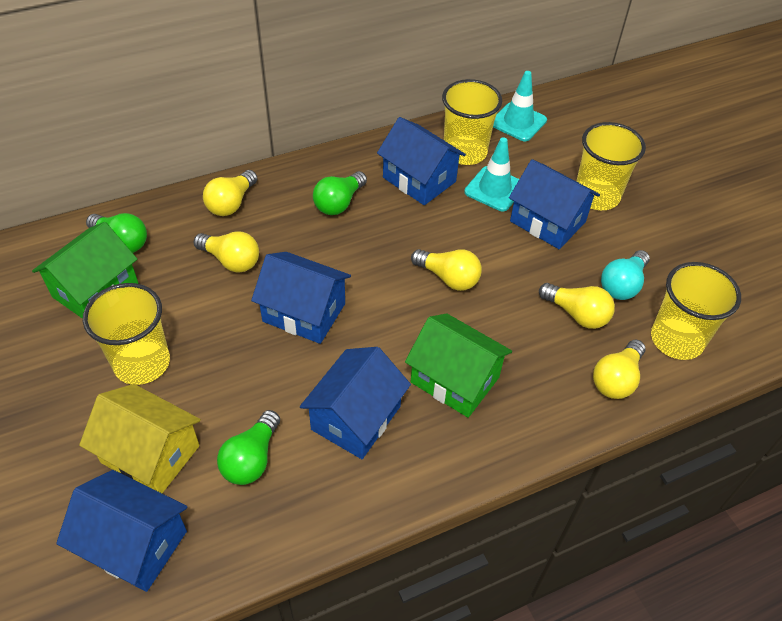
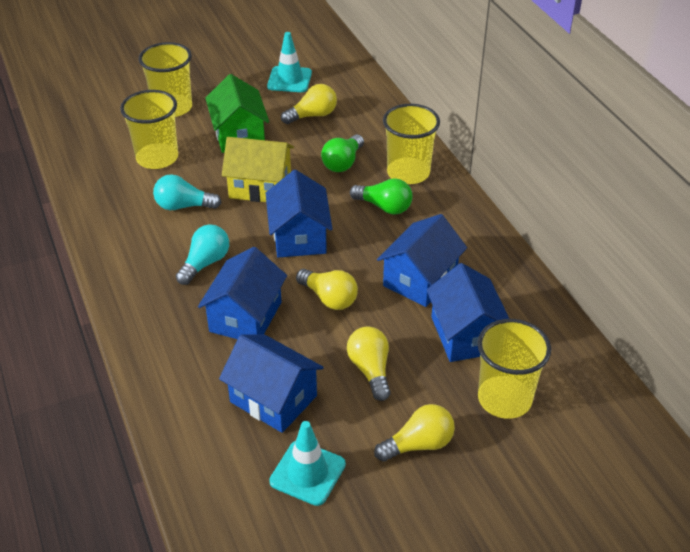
green house: 2 -> 1
green light bulb: 3 -> 2
turquoise light bulb: 1 -> 2
yellow light bulb: 5 -> 4

